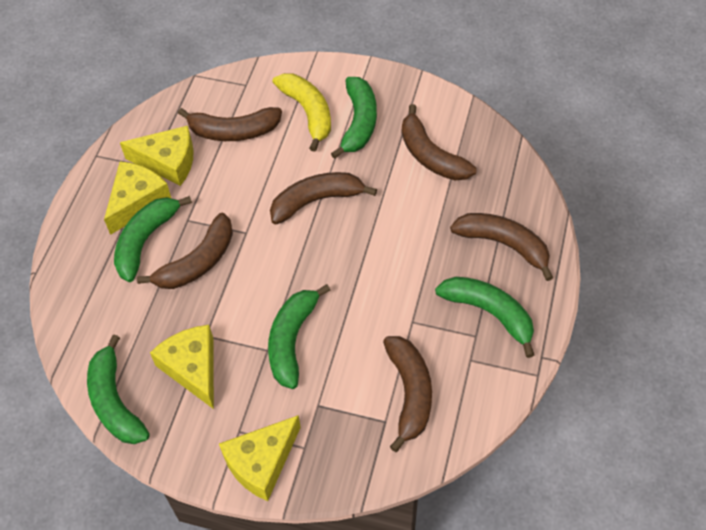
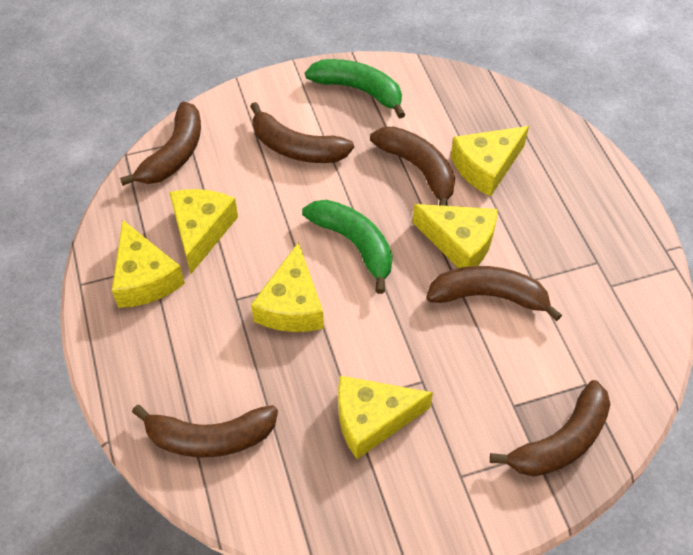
green banana: 5 -> 2
yellow banana: 1 -> 0
yellow cheese: 4 -> 6

